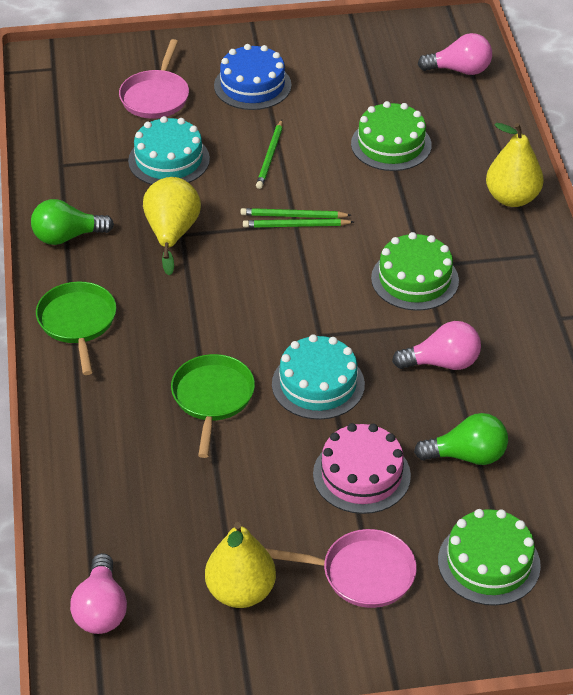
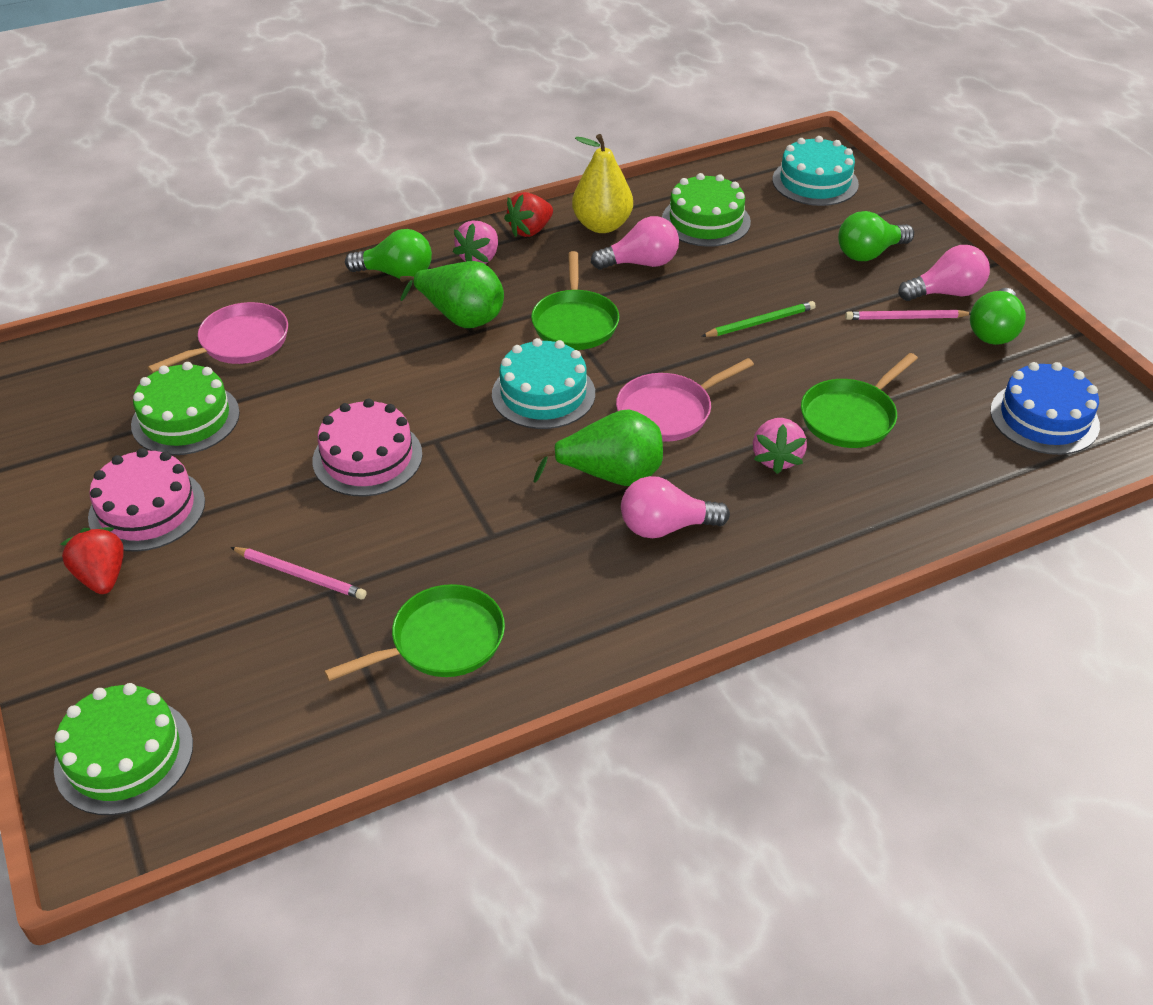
green light bulb: 2 -> 3
green pan: 2 -> 3
green pear: 0 -> 2
green pencil: 3 -> 1
pink cake: 1 -> 2
pink pencil: 0 -> 2
pink strawberry: 0 -> 2
red strawberry: 0 -> 2
yellow pear: 3 -> 1

